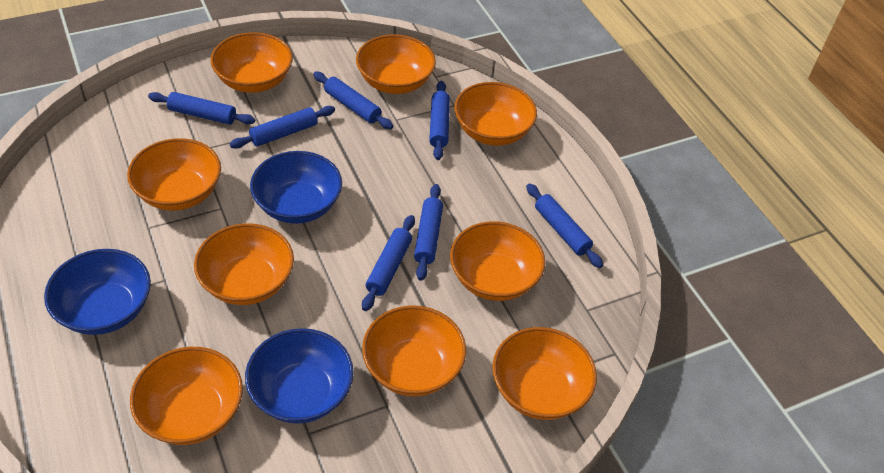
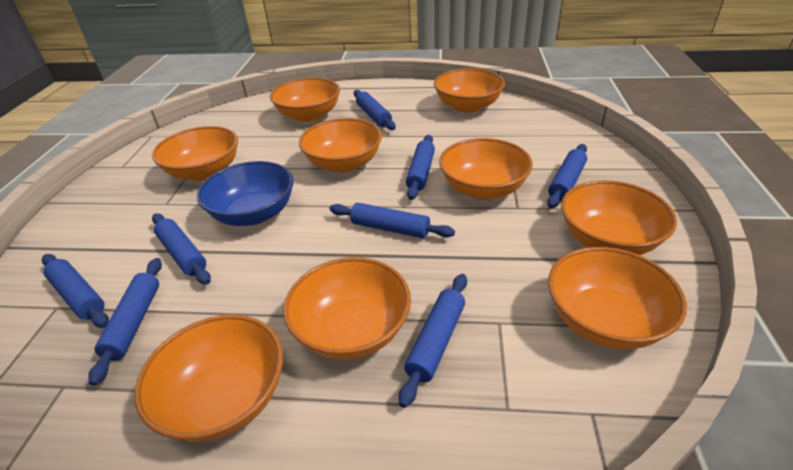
blue bowl: 3 -> 1
blue rolling pin: 7 -> 8

